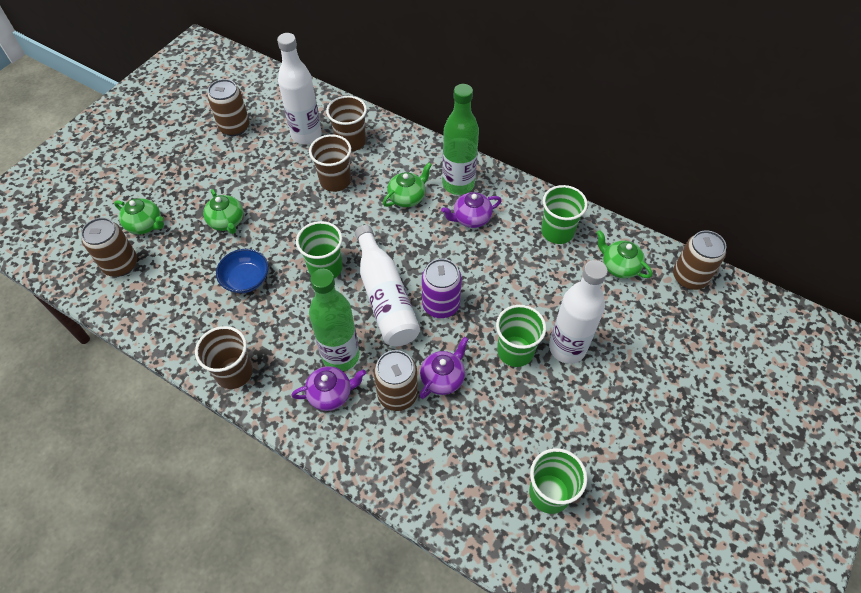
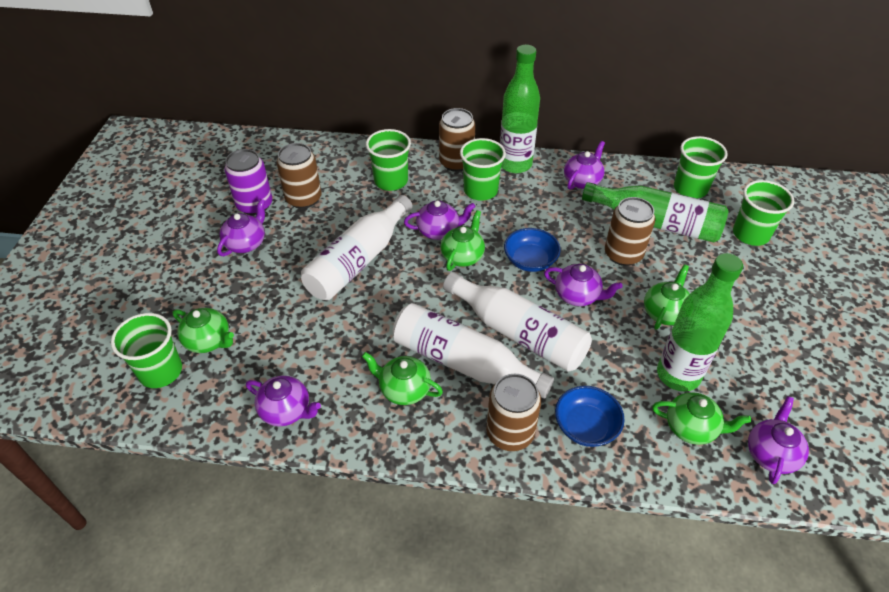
blue bowl: 1 -> 2
brown cup: 3 -> 0
green bottle: 2 -> 3
green cup: 4 -> 5
green teapot: 4 -> 5
purple teapot: 3 -> 6

